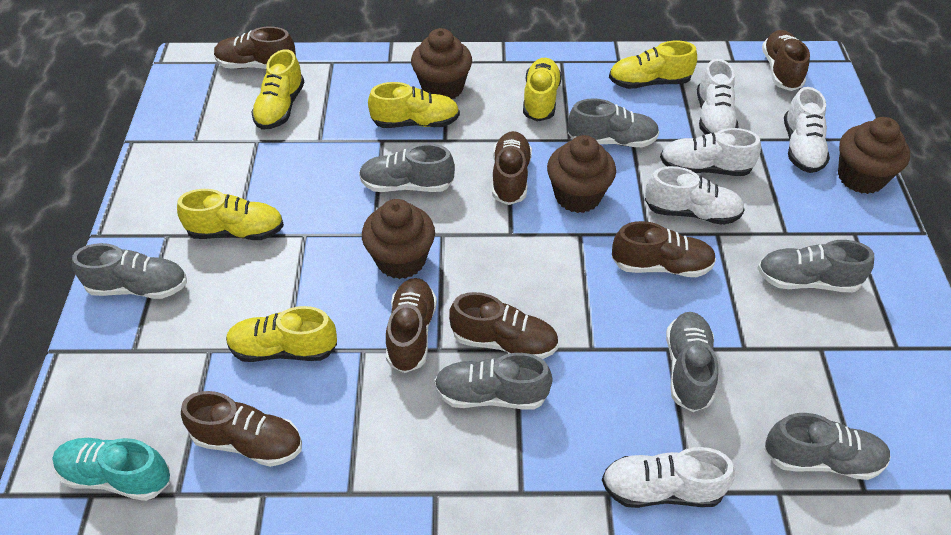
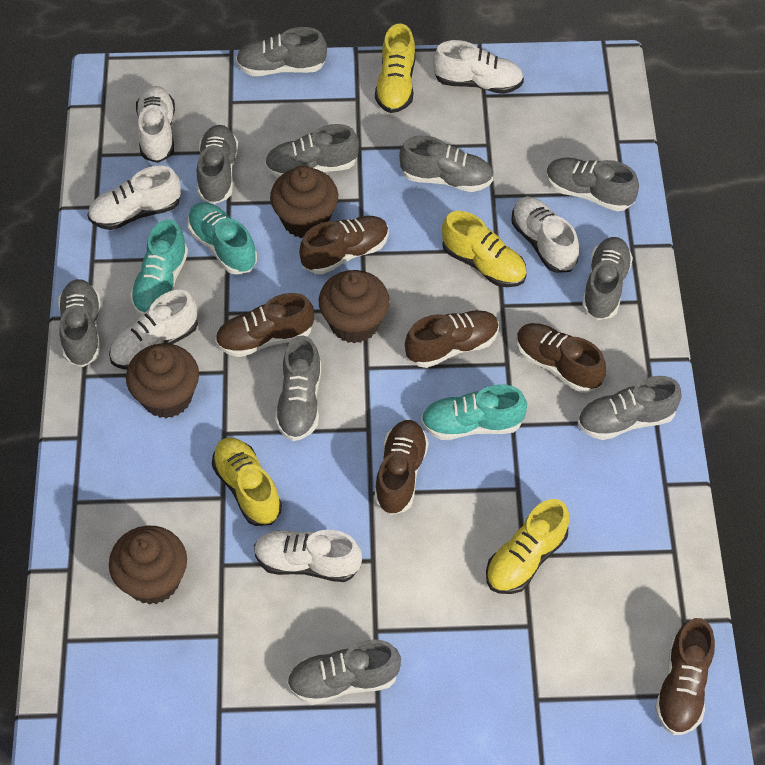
brown shoe: 7 -> 6
grey shoe: 7 -> 10
turquoise shoe: 1 -> 3
white shoe: 5 -> 6
yellow shoe: 6 -> 4

